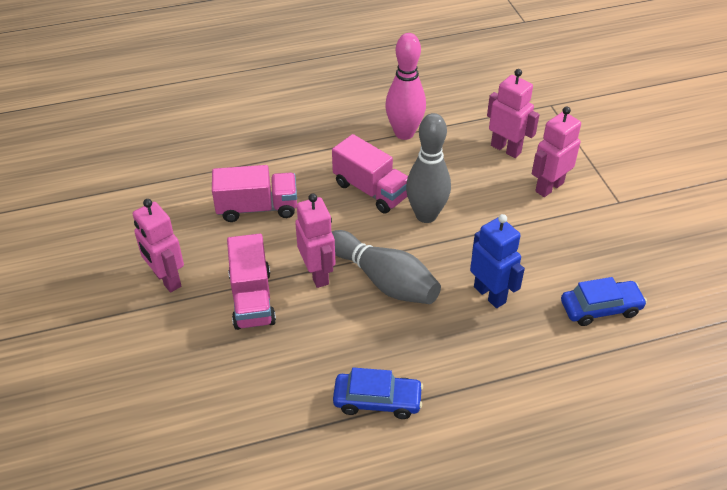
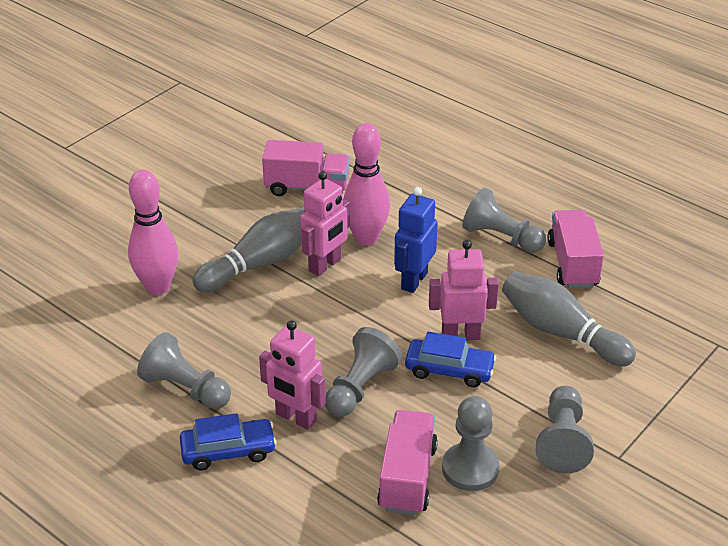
grey pawn: 0 -> 5
pink bowling pin: 1 -> 2
pink robot: 4 -> 3

